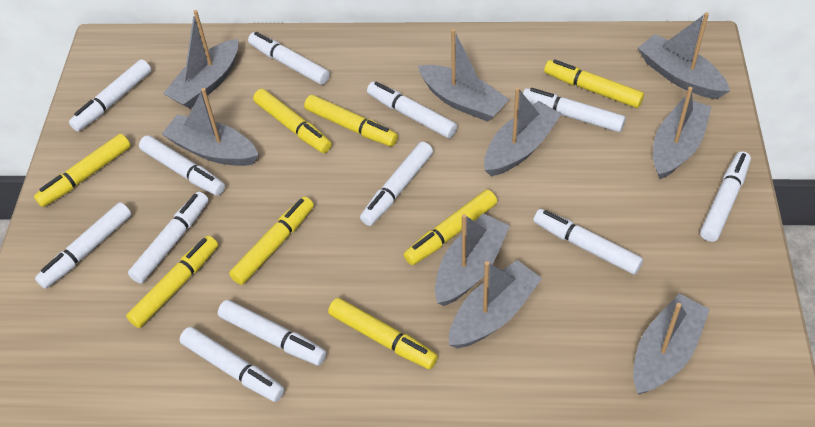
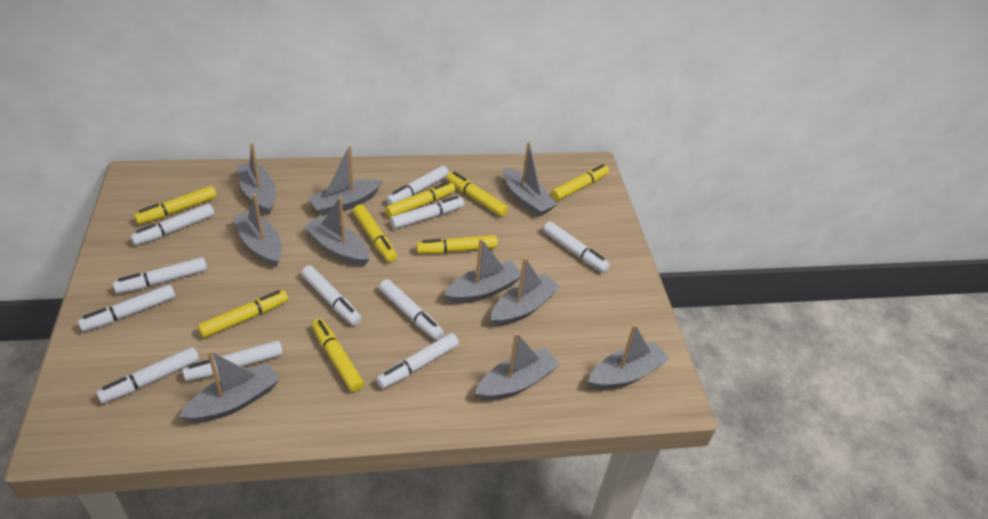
grey boat: 9 -> 10
white marker: 12 -> 11

